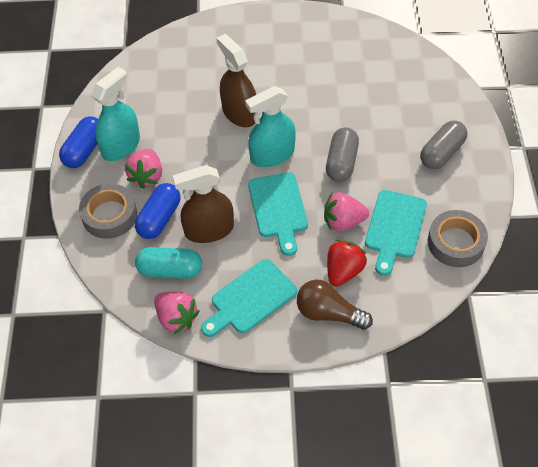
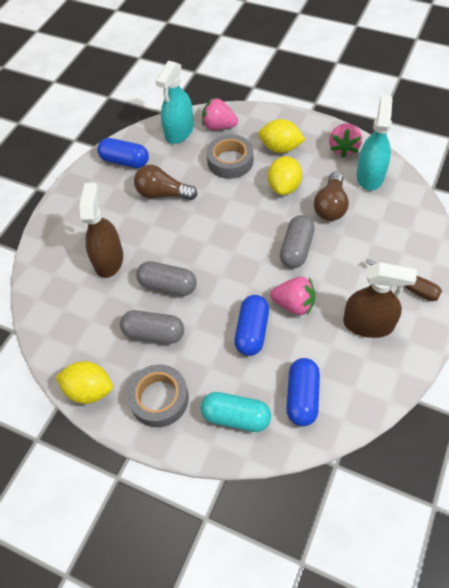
blue capsule: 2 -> 3
brown light bulb: 1 -> 2
brown screwdriver: 0 -> 1
grey capsule: 2 -> 3
red strawberry: 1 -> 0
turquoise cutting board: 3 -> 0
yellow lemon: 0 -> 3

